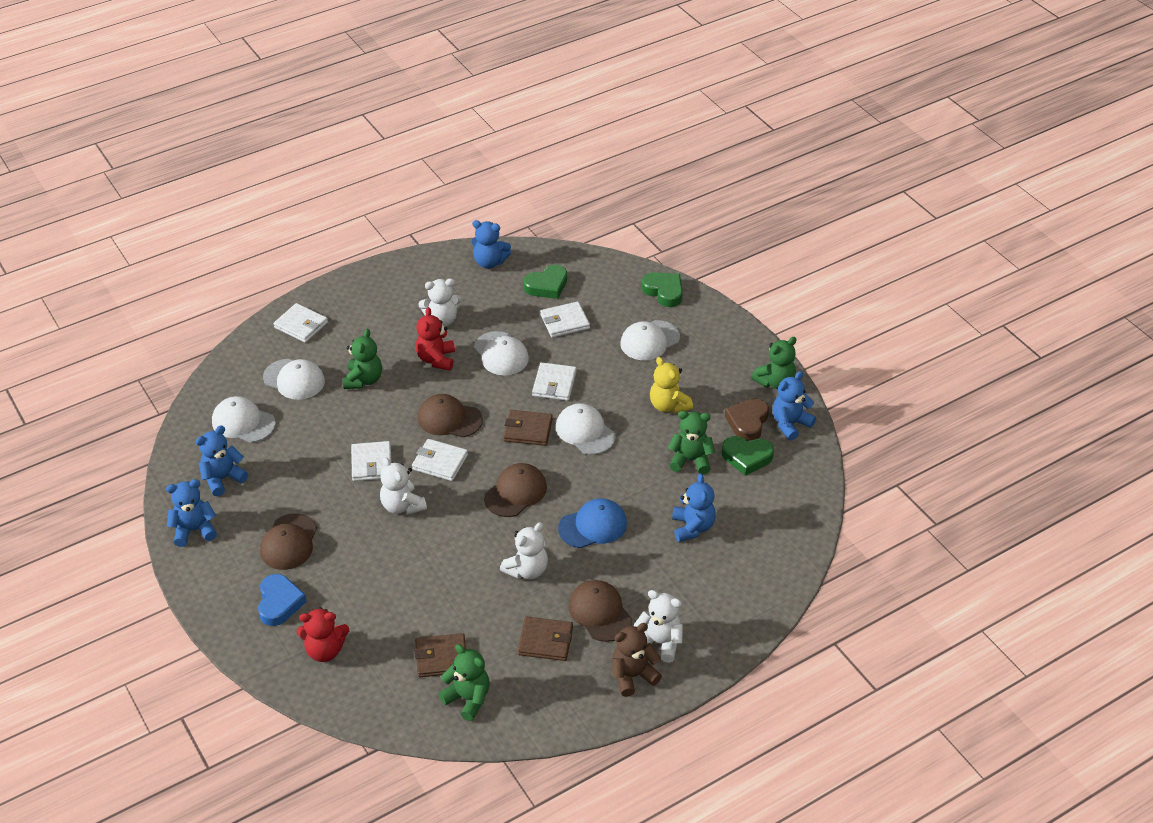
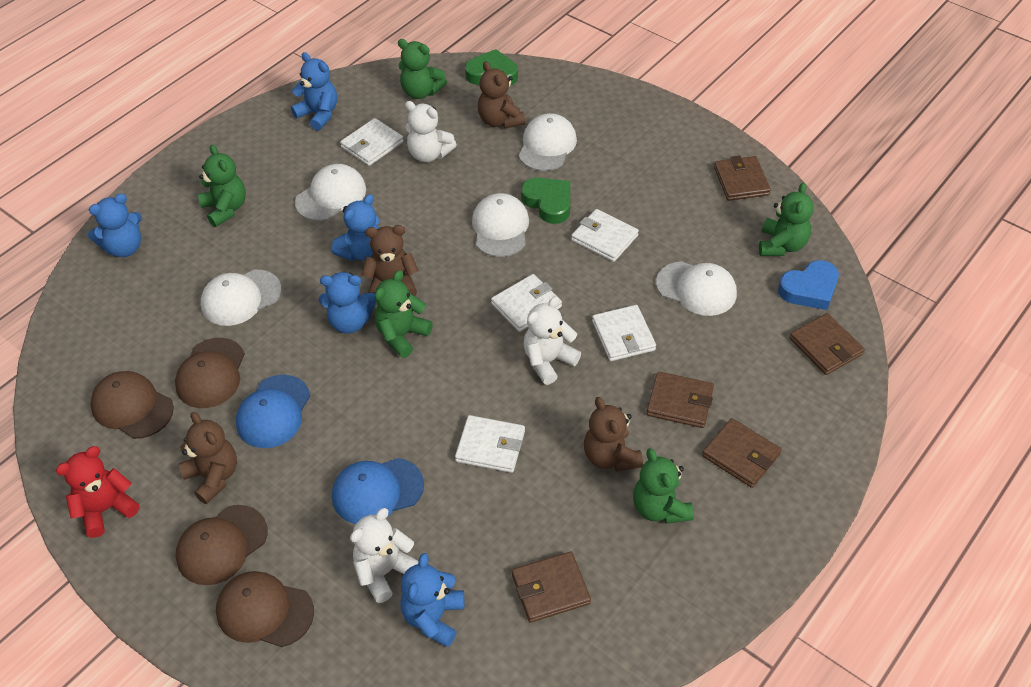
blue cap: 1 -> 2
brown heart: 1 -> 0
brown teddy bear: 1 -> 4
brown wallet: 3 -> 5
green heart: 3 -> 2
green teddy bear: 4 -> 5
red teddy bear: 2 -> 1
white teddy bear: 4 -> 3
yellow teddy bear: 1 -> 0

